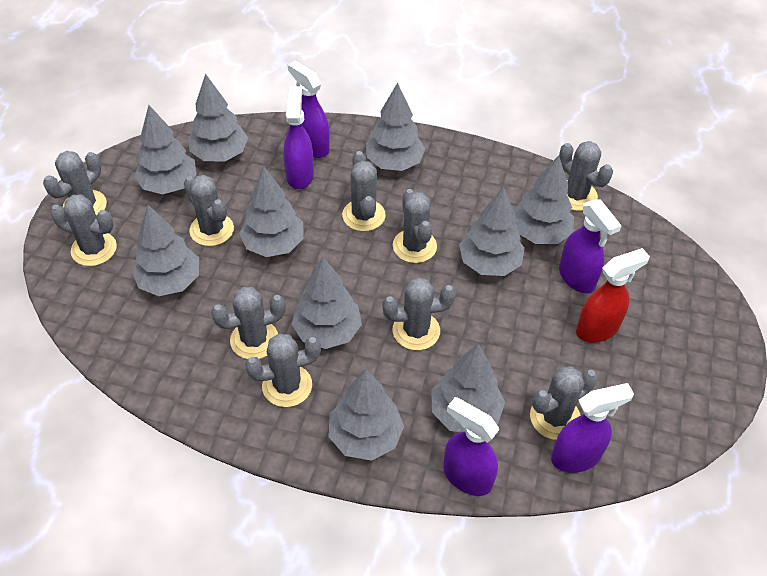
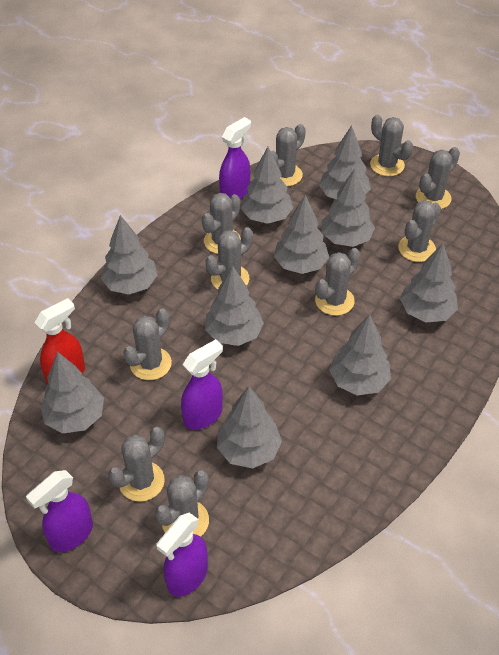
purple spray bottle: 5 -> 4

